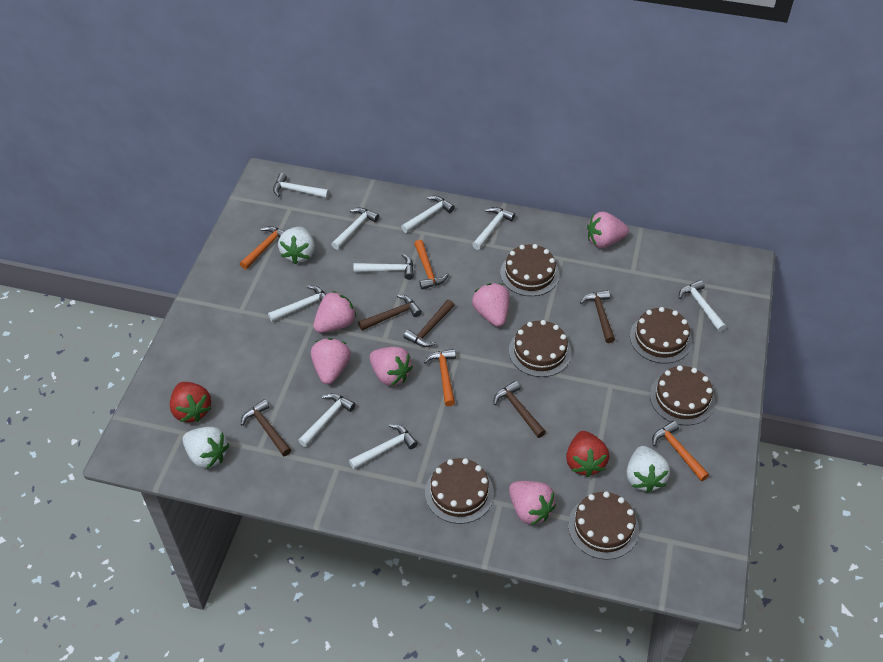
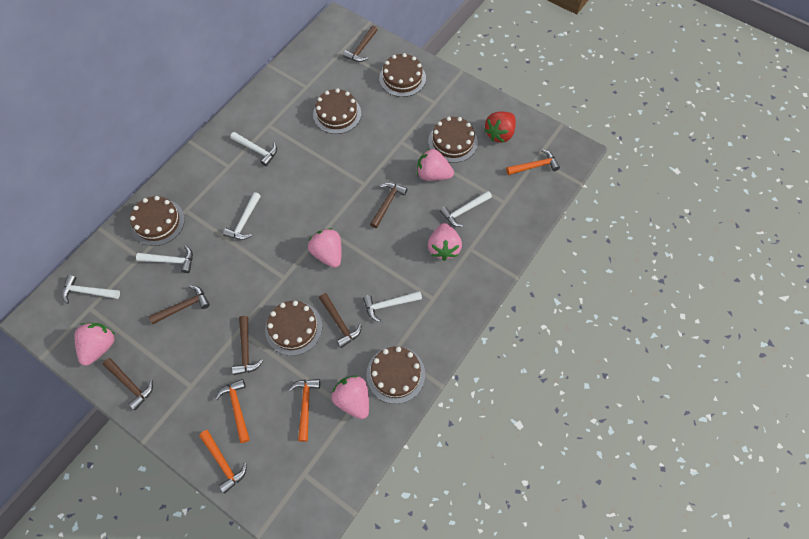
brown hammer: 5 -> 6
pink strawberry: 6 -> 5
red strawberry: 2 -> 1
white hammer: 9 -> 6
white strawberry: 3 -> 0

